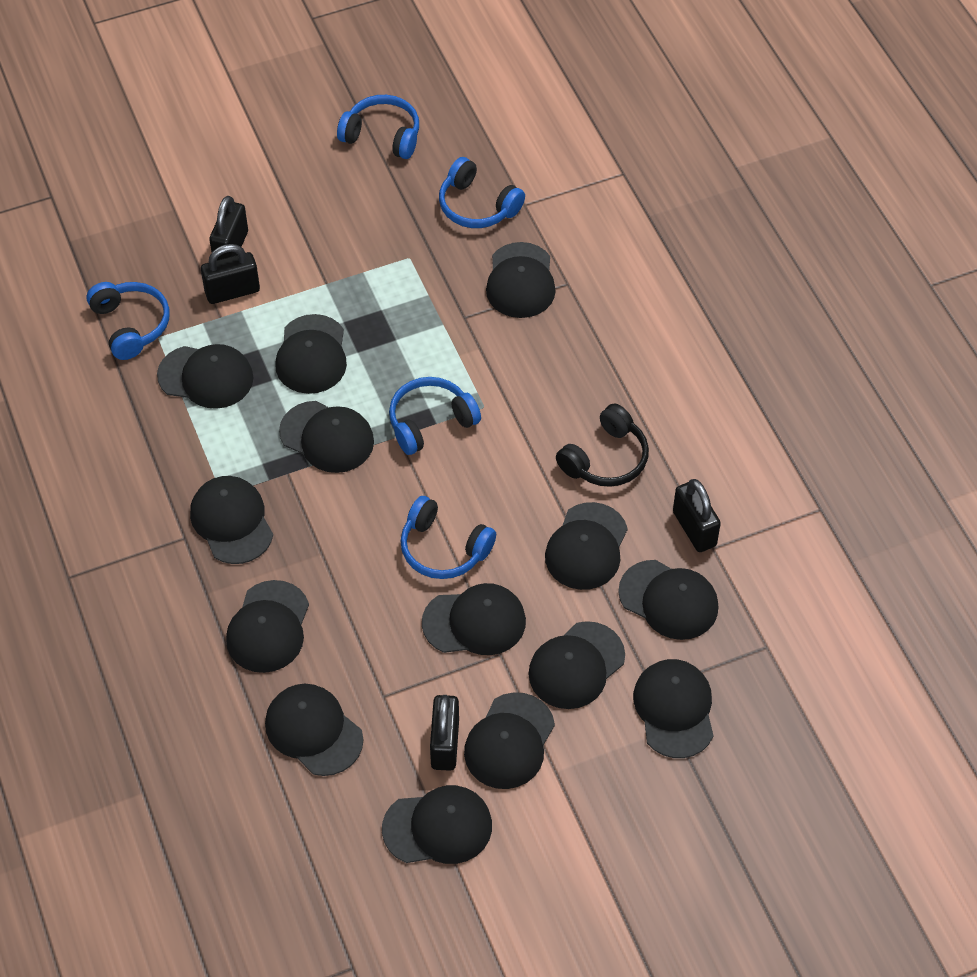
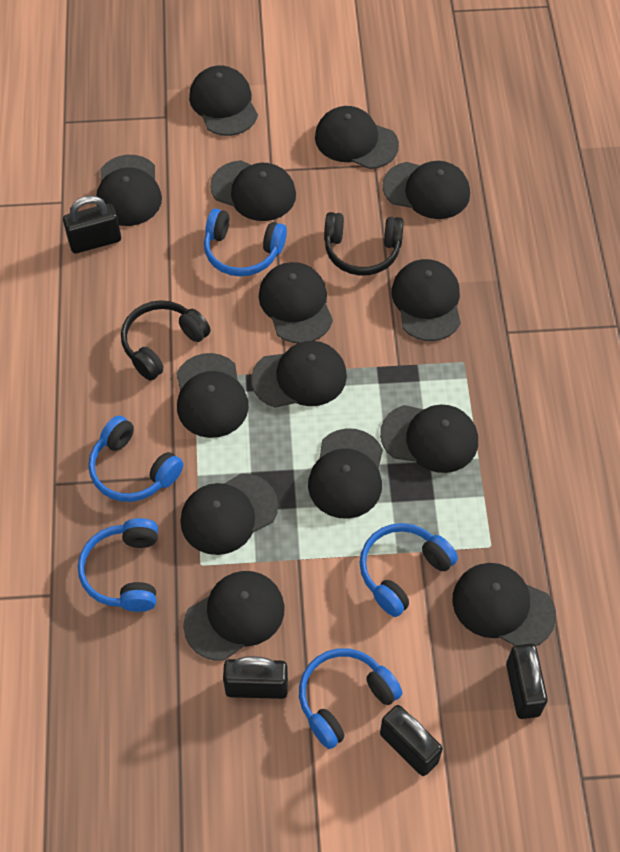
black headphones: 1 -> 2

